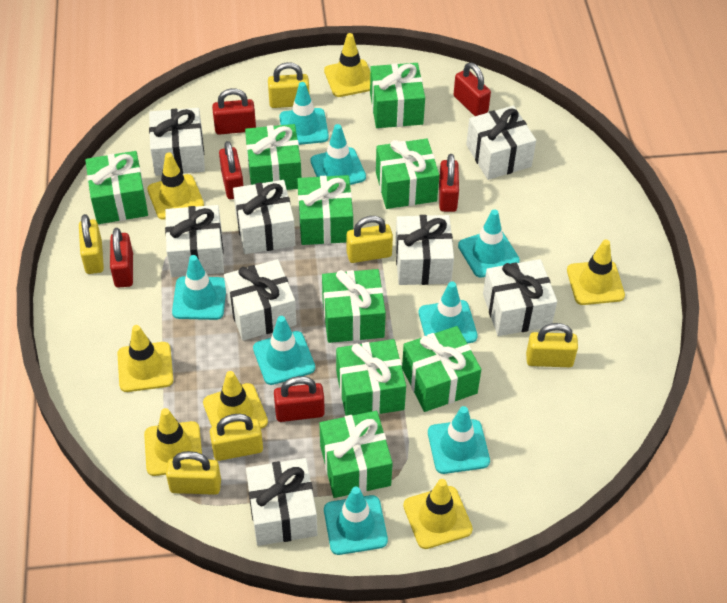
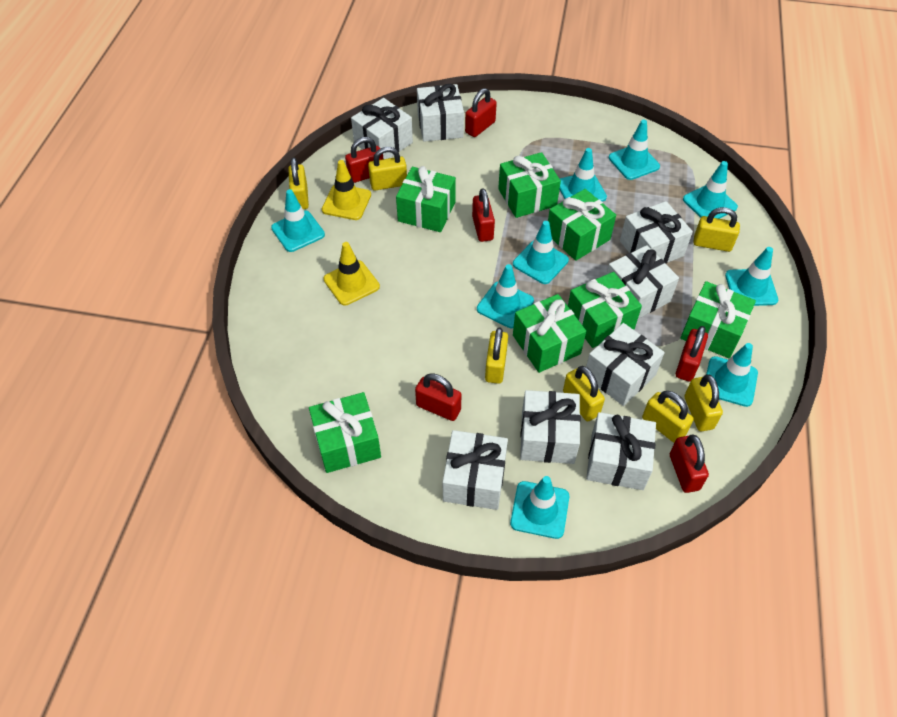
green gift: 9 -> 7
turquoise traffic cone: 8 -> 9
yellow padlock: 6 -> 7
yellow traffic cone: 7 -> 2

